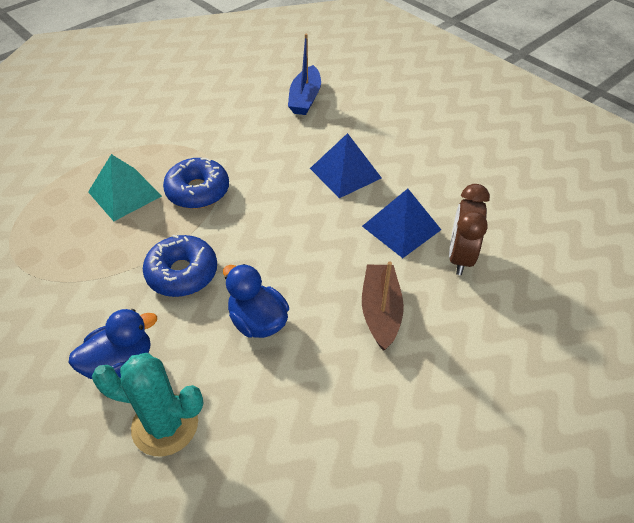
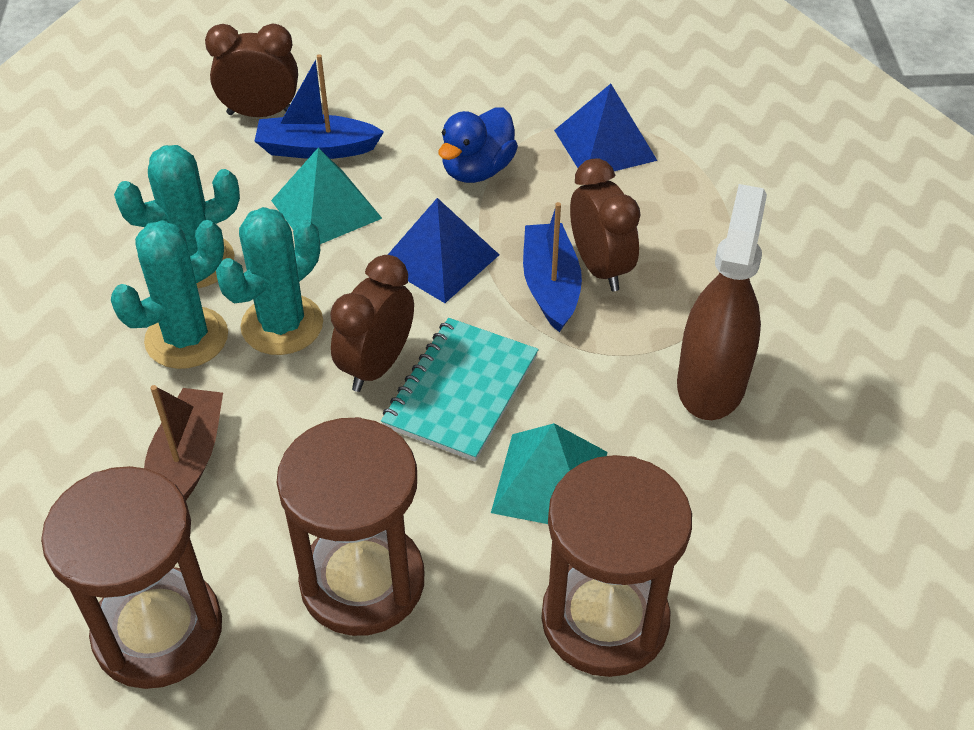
blue boat: 1 -> 2
blue donut: 2 -> 0
blue duck: 2 -> 1
brown clock: 1 -> 3
brown hourglass: 0 -> 3
brown spray bottle: 0 -> 1
turquoise cactus: 1 -> 3
turquoise notebook: 0 -> 1
turquoise pyramid: 1 -> 2

